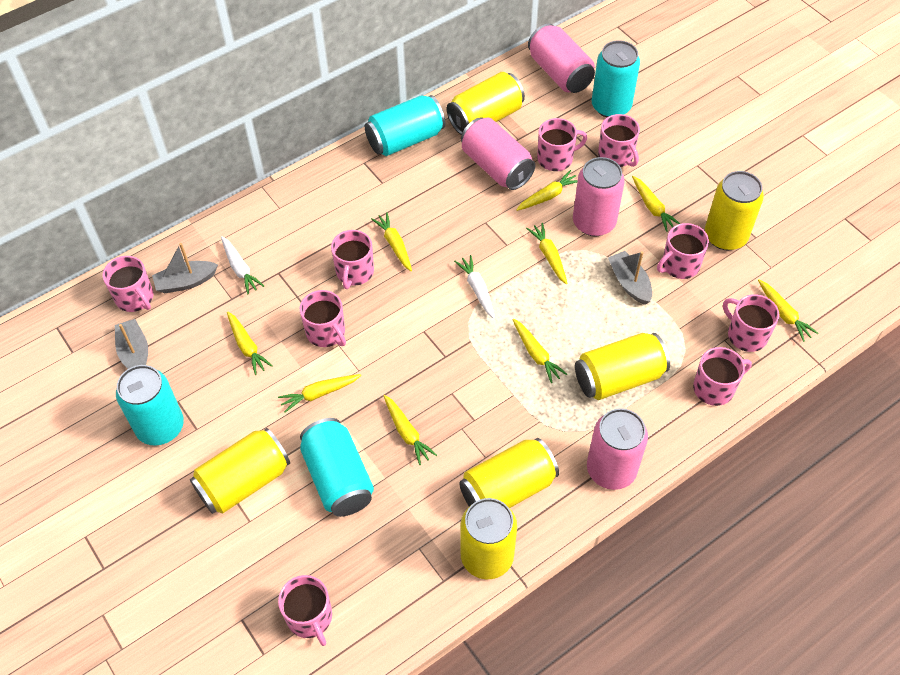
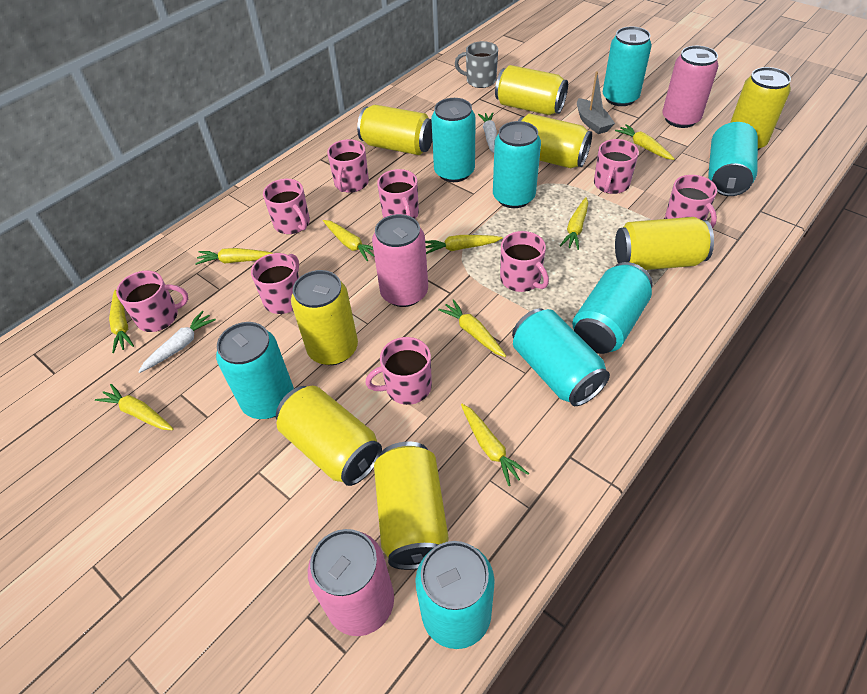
grey boat: 3 -> 1
grey mug: 0 -> 1
pink can: 4 -> 3
turquoise can: 4 -> 8
yellow can: 6 -> 8

